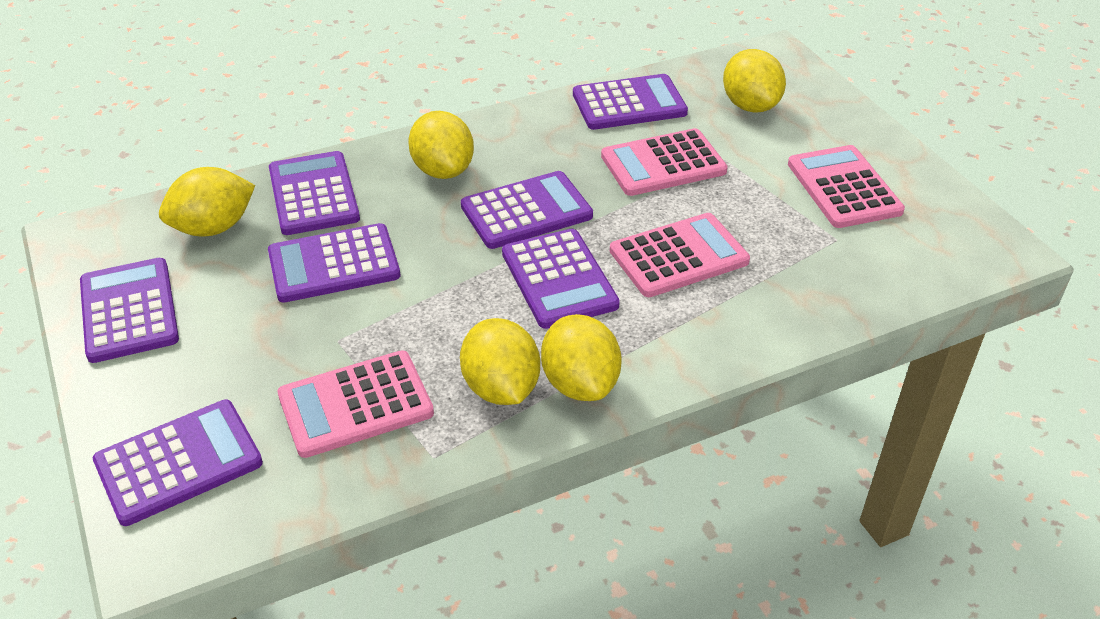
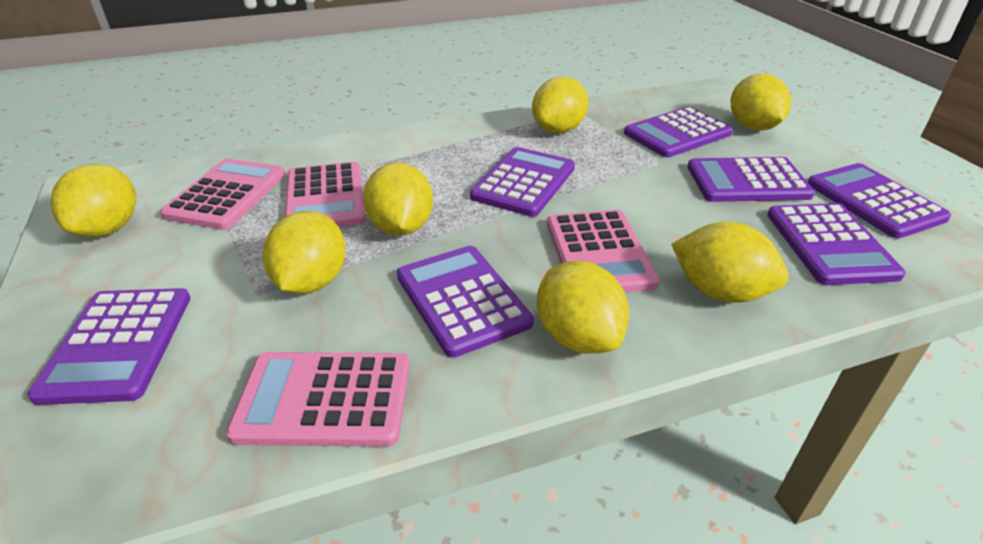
yellow lemon: 5 -> 7

